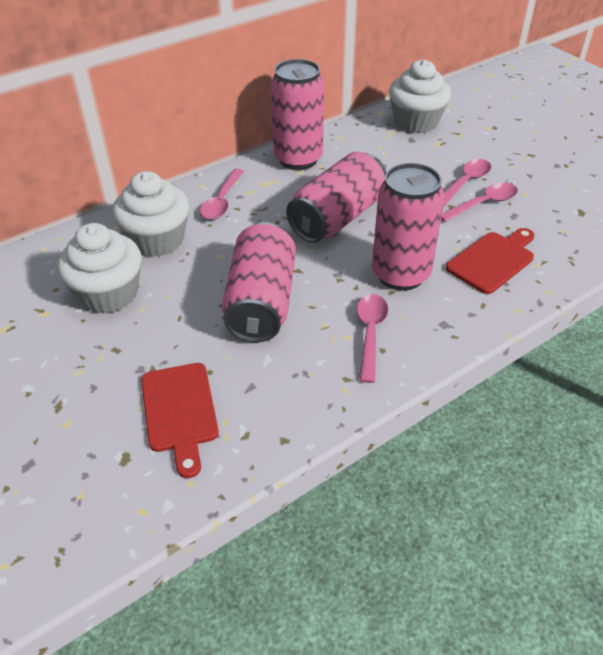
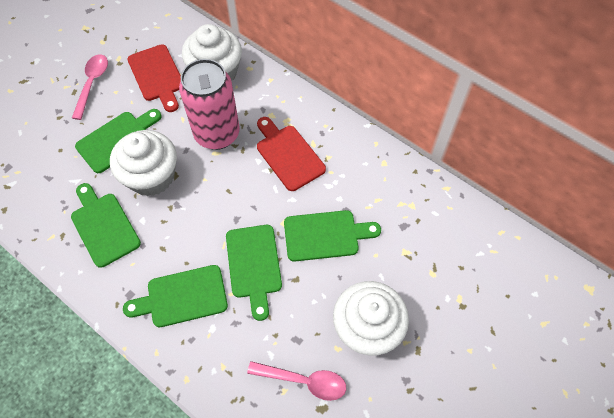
green cutting board: 0 -> 5
pink can: 4 -> 1
pink spoon: 4 -> 2

